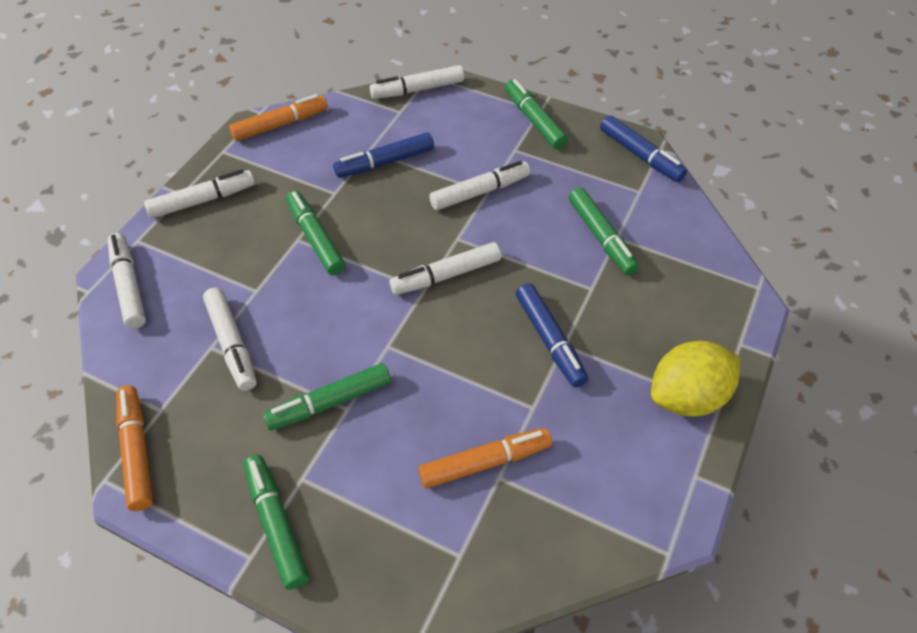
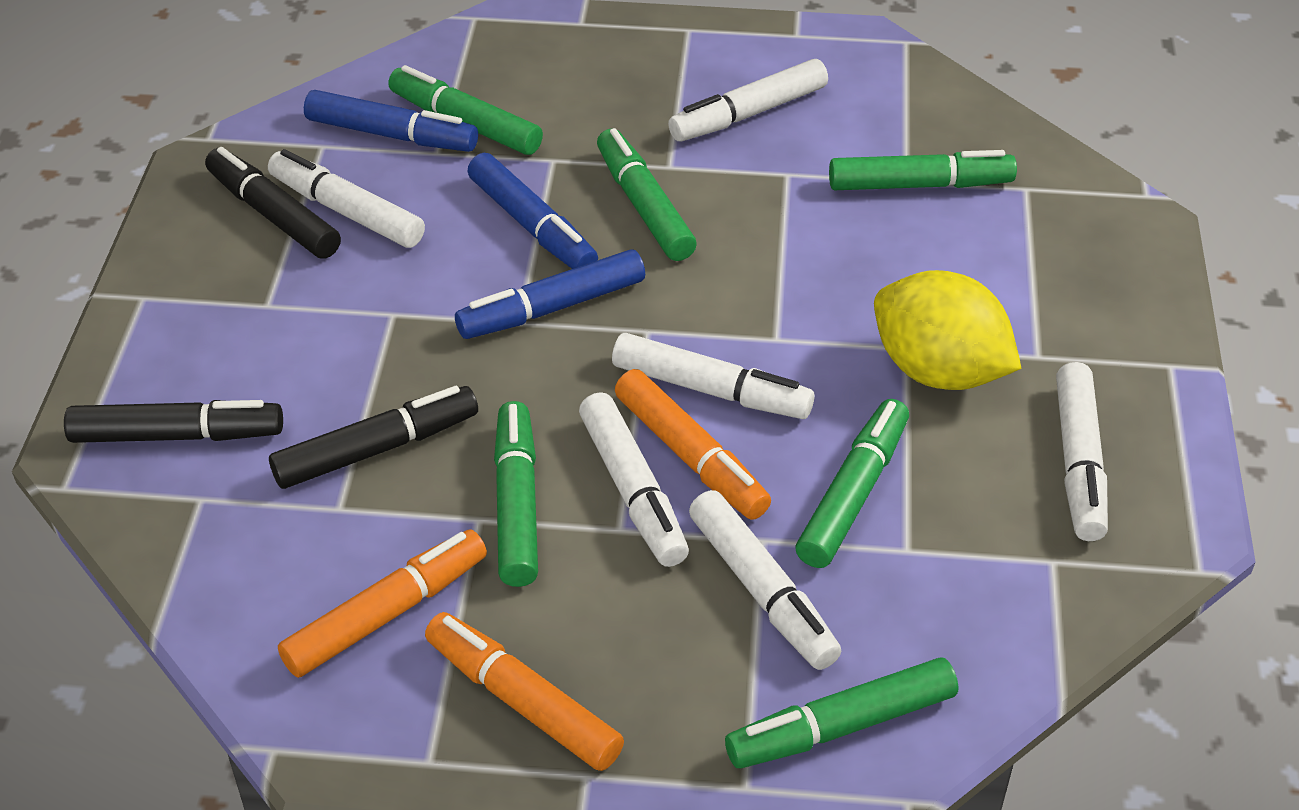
black marker: 0 -> 3
green marker: 5 -> 6

